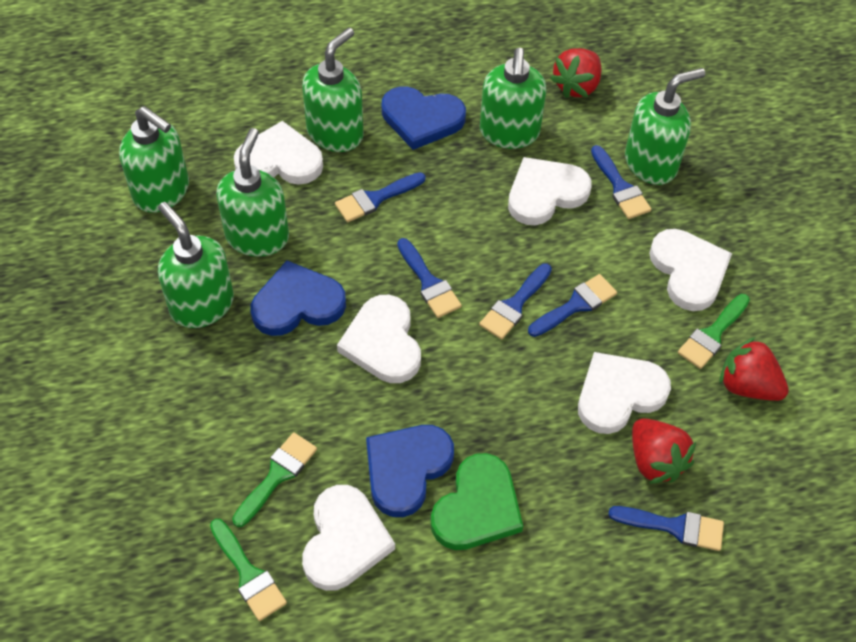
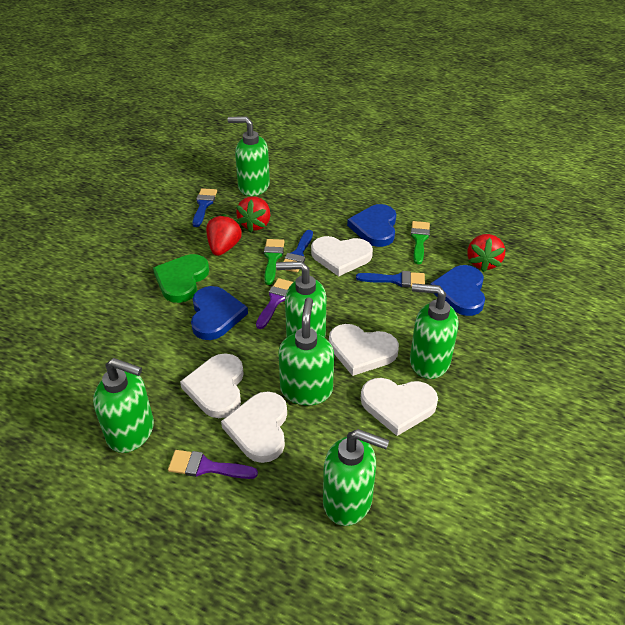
blue brush: 6 -> 3
green brush: 3 -> 2
purple brush: 0 -> 2
white heart: 6 -> 5

